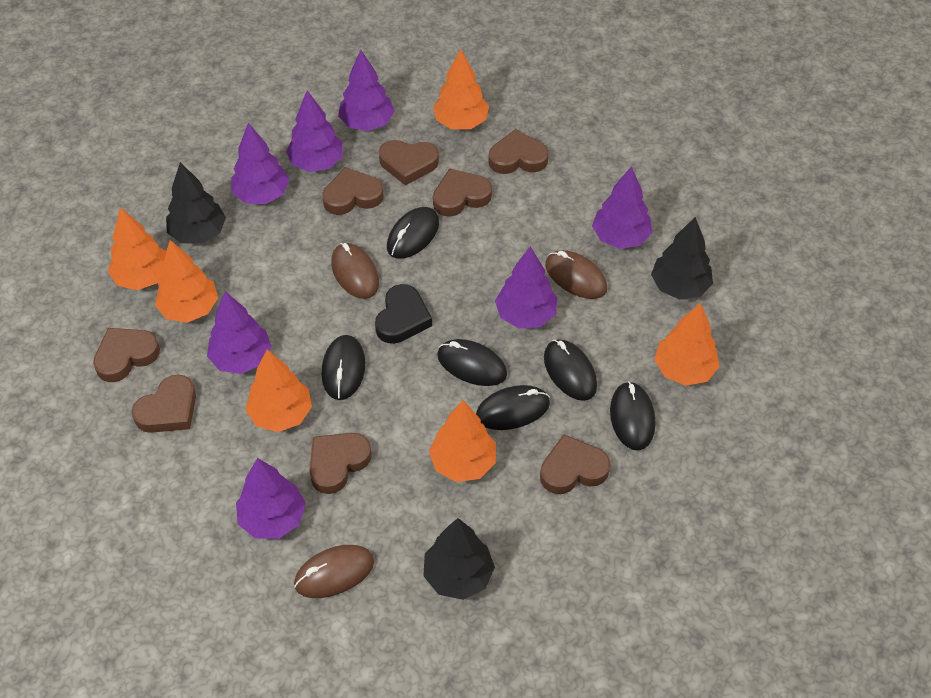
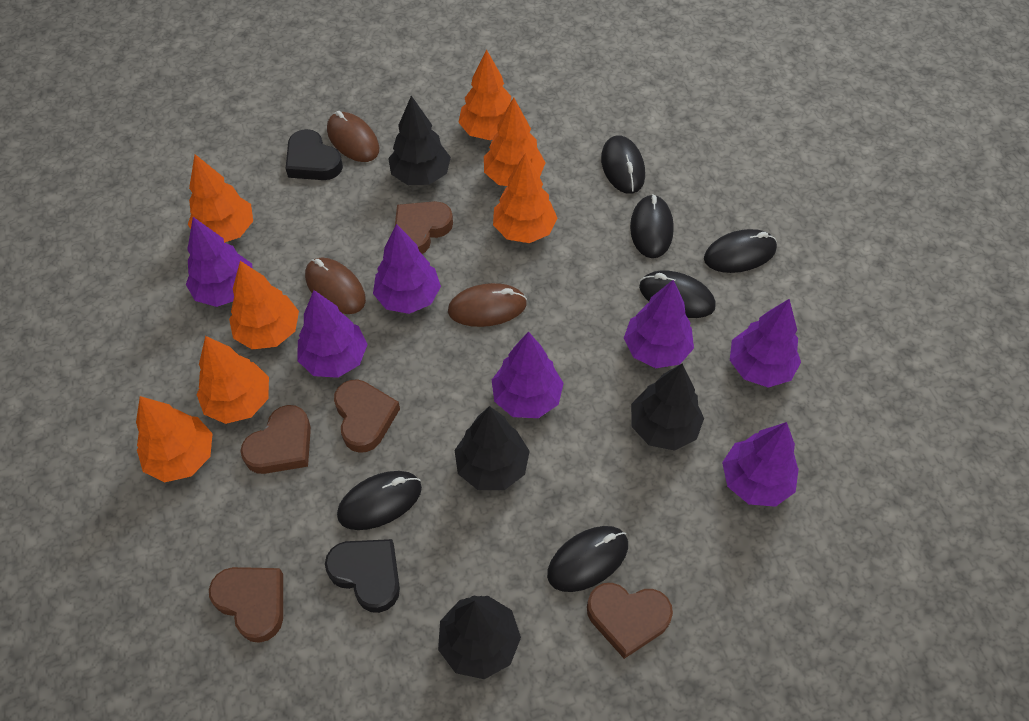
black heart: 1 -> 2
black tree: 3 -> 4
brown heart: 8 -> 5
orange tree: 6 -> 7

